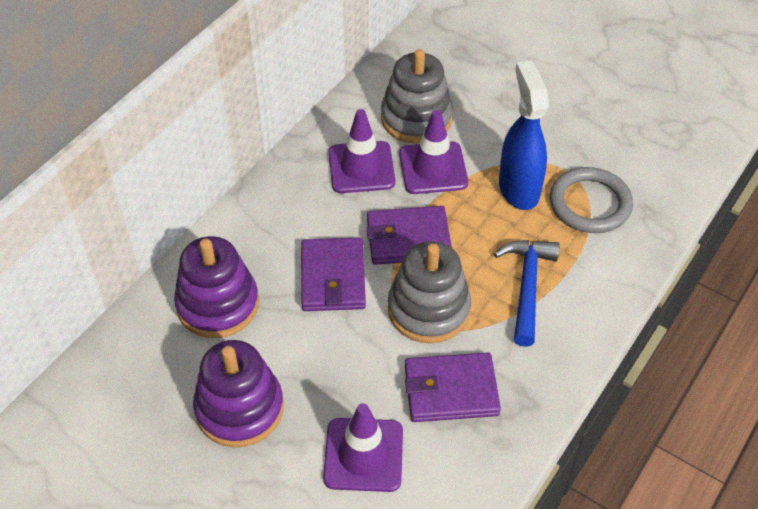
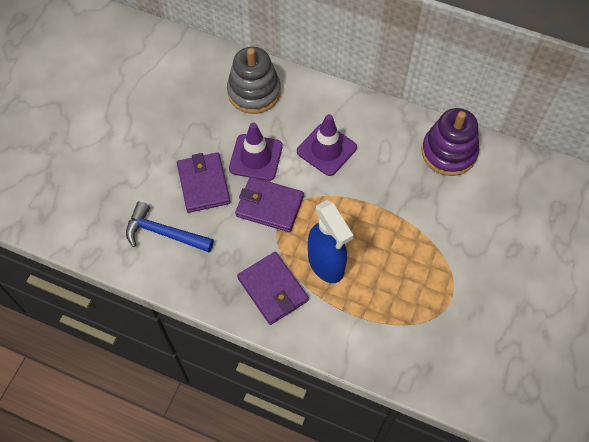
grey ring: 1 -> 0
grey stacking toy: 2 -> 1
purple stacking toy: 2 -> 1
purple traffic cone: 3 -> 2

